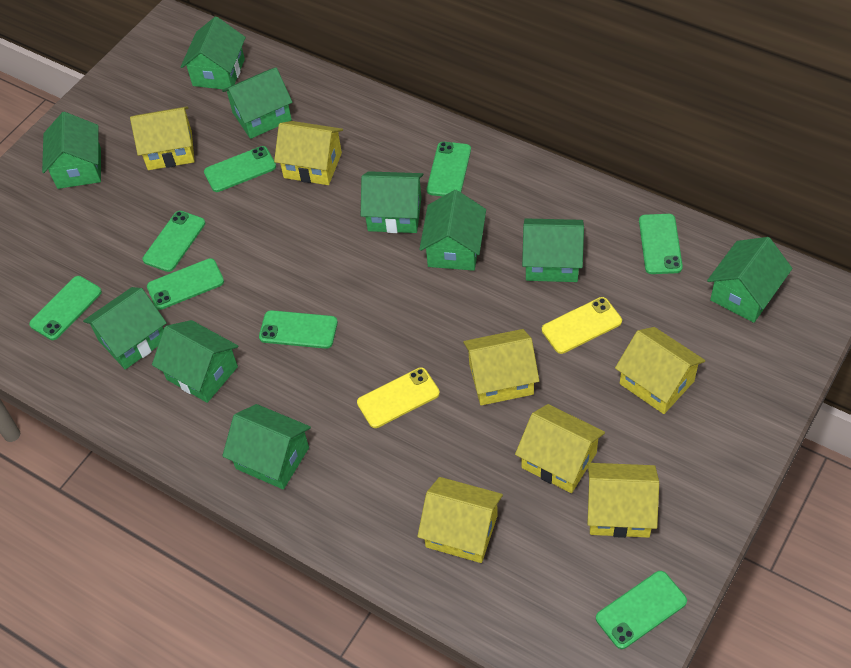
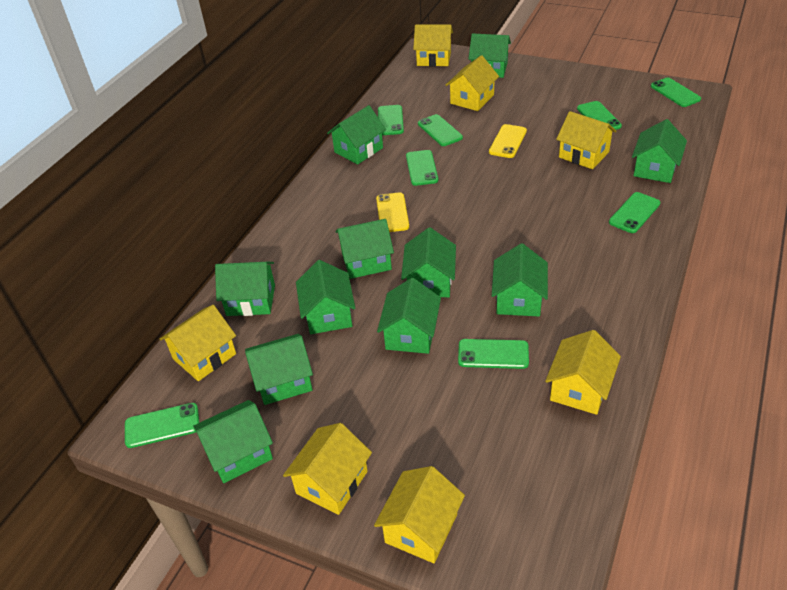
green house: 10 -> 11

